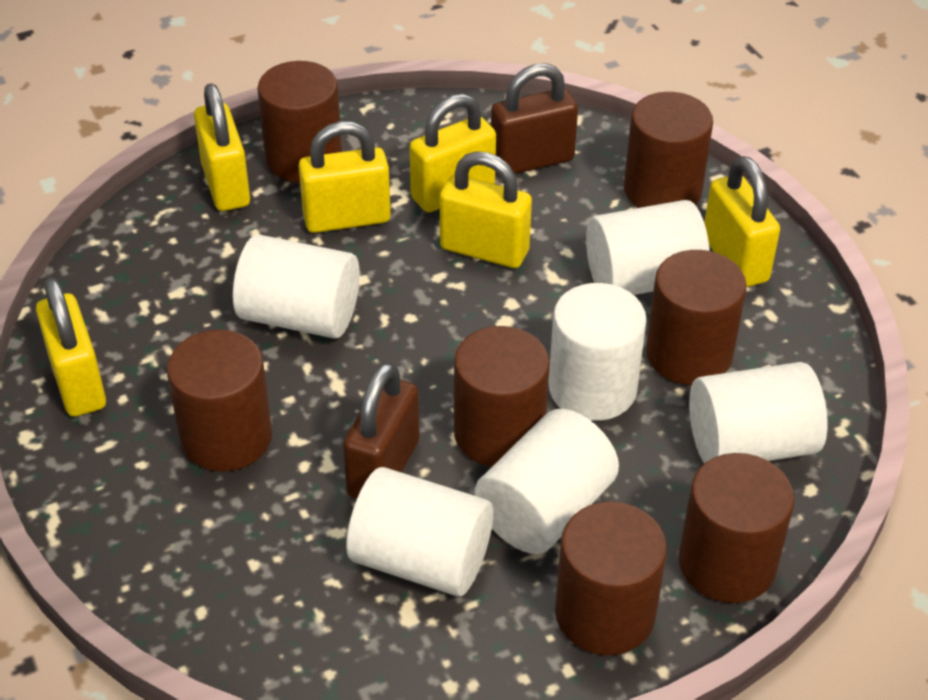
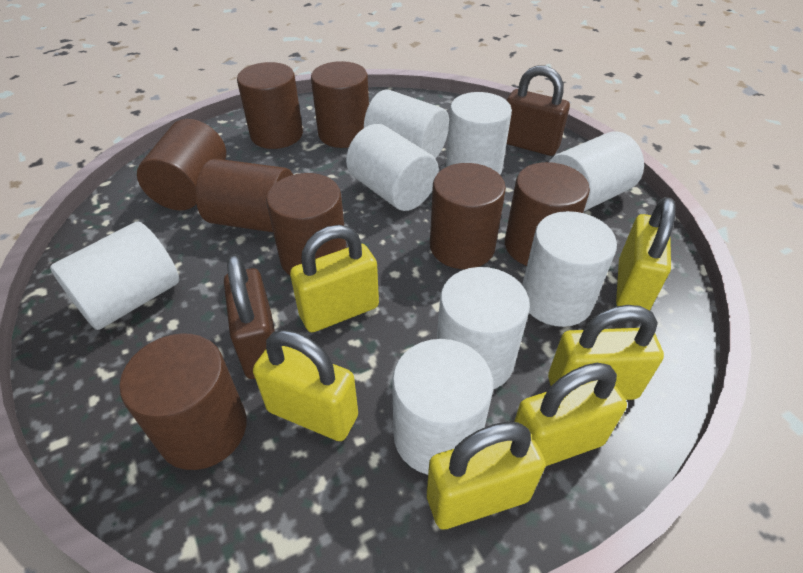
brown cylinder: 7 -> 8
white cylinder: 6 -> 8

